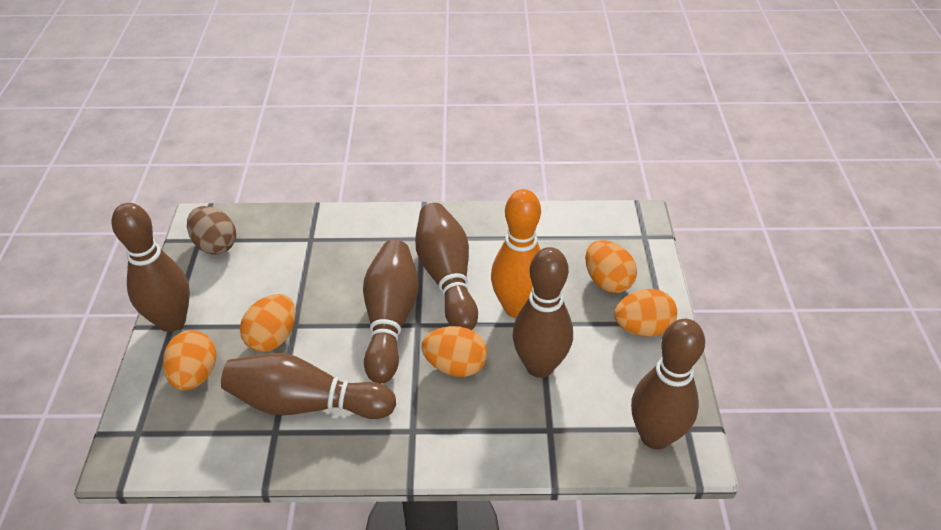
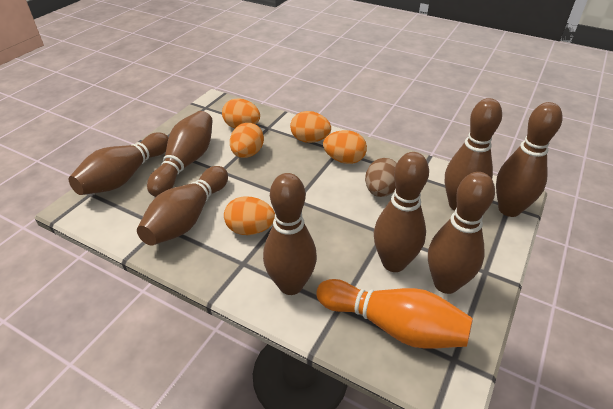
brown bowling pin: 6 -> 8

